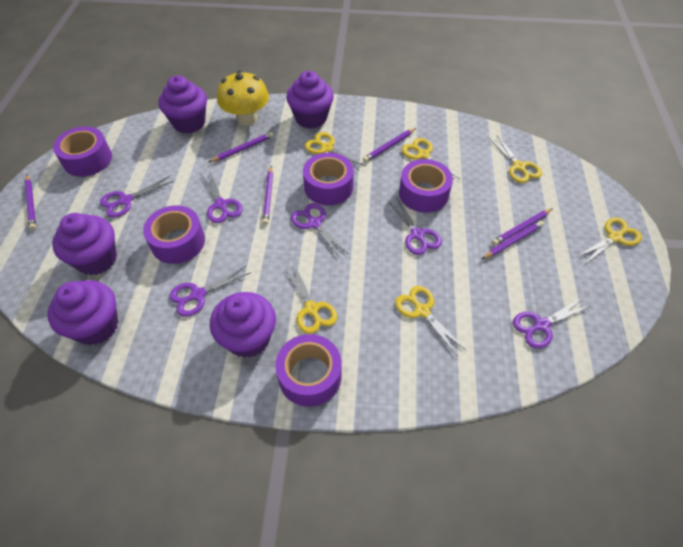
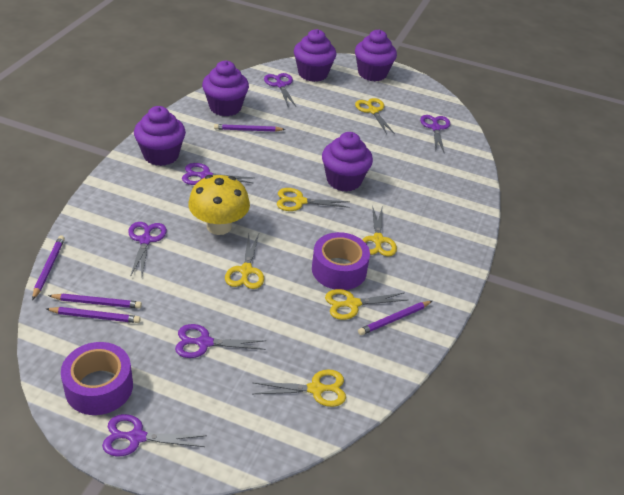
purple pencil: 6 -> 5
purple tape: 5 -> 2

